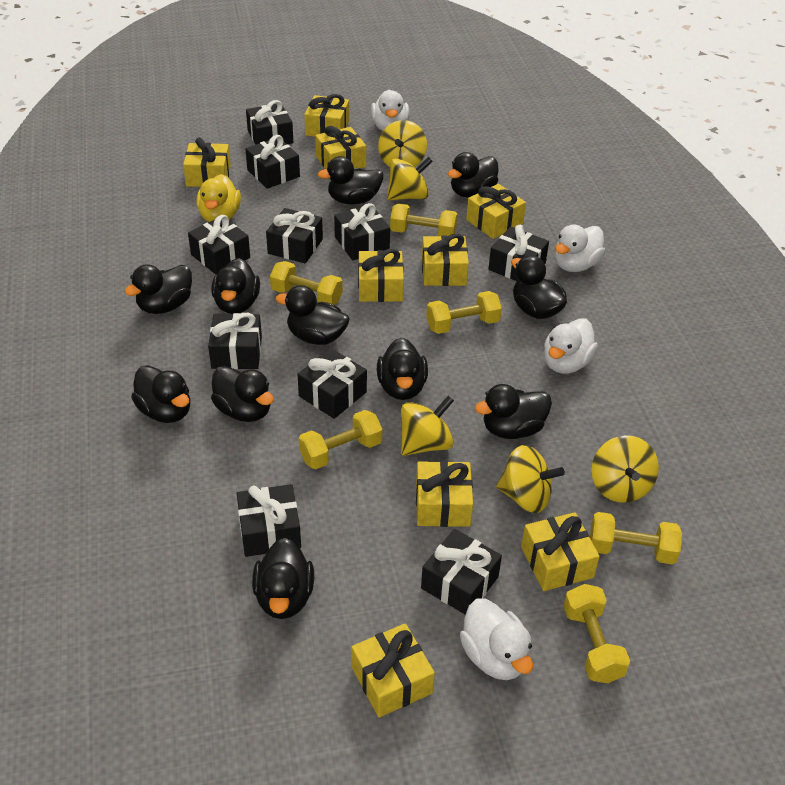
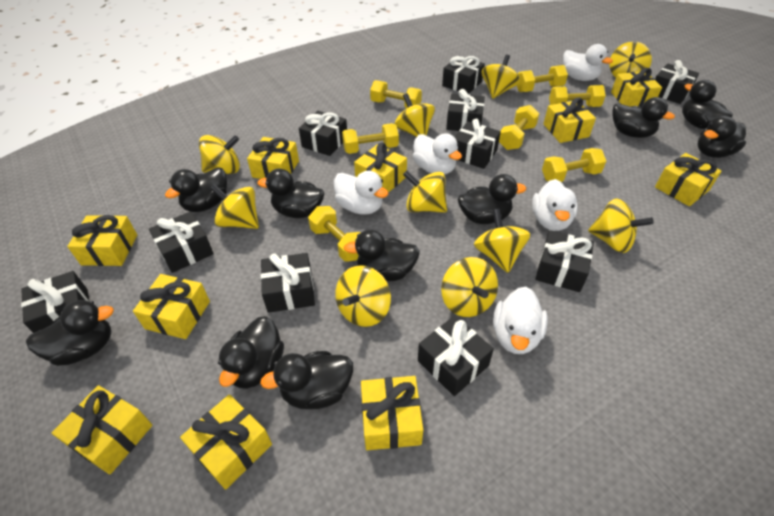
black duck: 11 -> 10
white duck: 4 -> 5
yellow duck: 1 -> 0
yellow dumbbell: 6 -> 7
yellow gift: 9 -> 10
yellow spinning top: 5 -> 10

